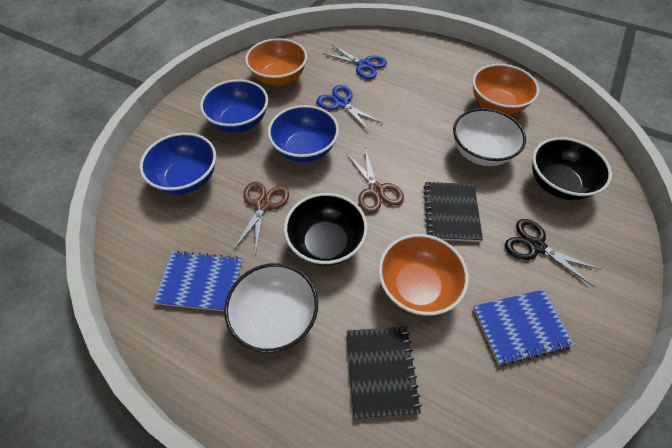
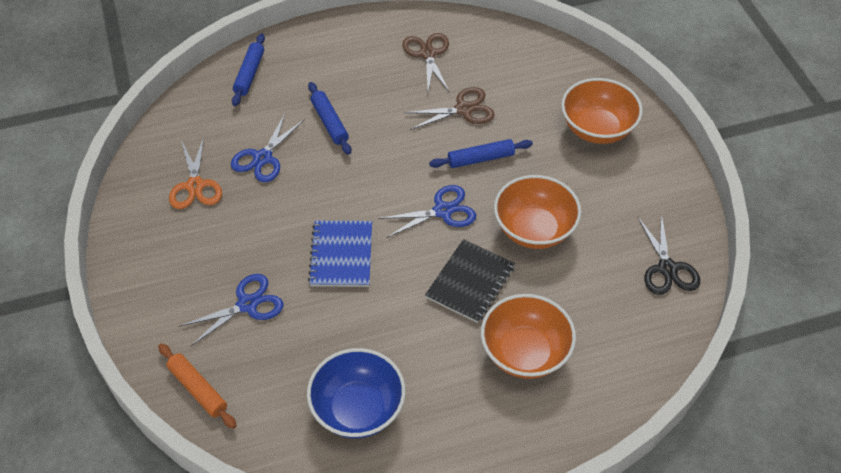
black bowl: 2 -> 0
black notebook: 2 -> 1
blue bowl: 3 -> 1
blue notebook: 2 -> 1
blue rolling pin: 0 -> 3
blue scissors: 2 -> 3
orange rolling pin: 0 -> 1
orange scissors: 0 -> 1
white bowl: 2 -> 0

